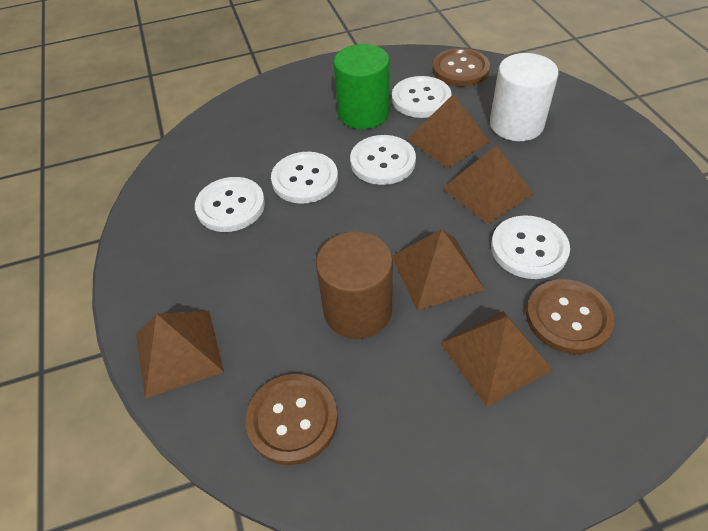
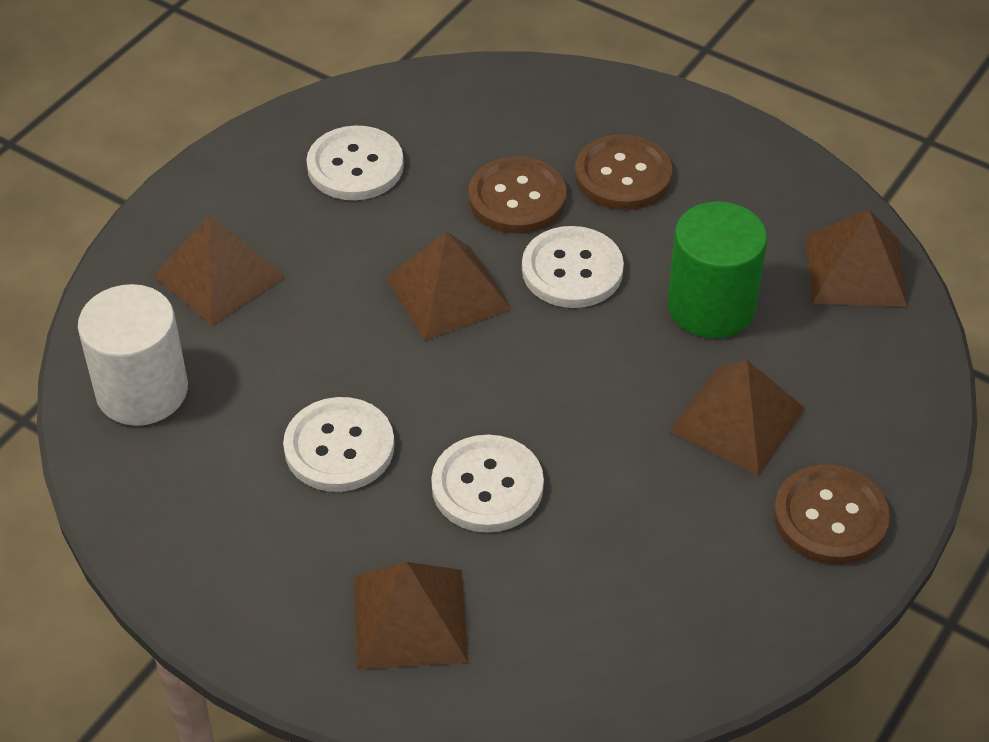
brown cylinder: 1 -> 0
white button: 5 -> 4

